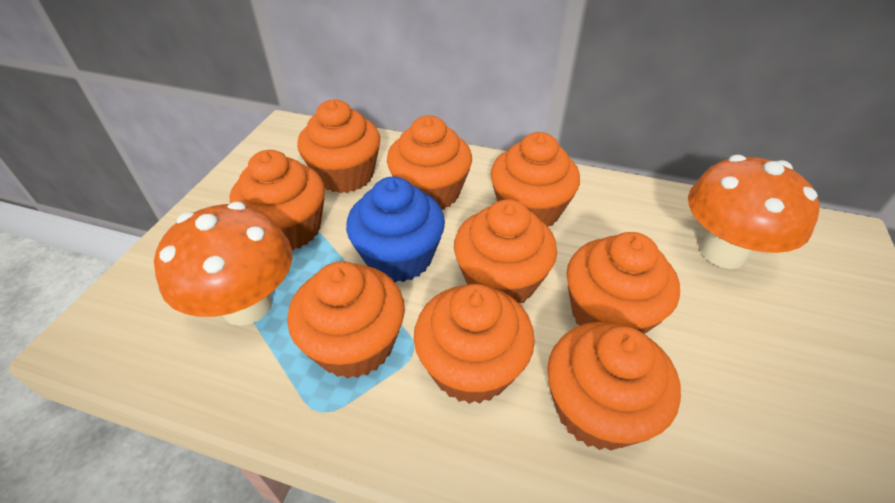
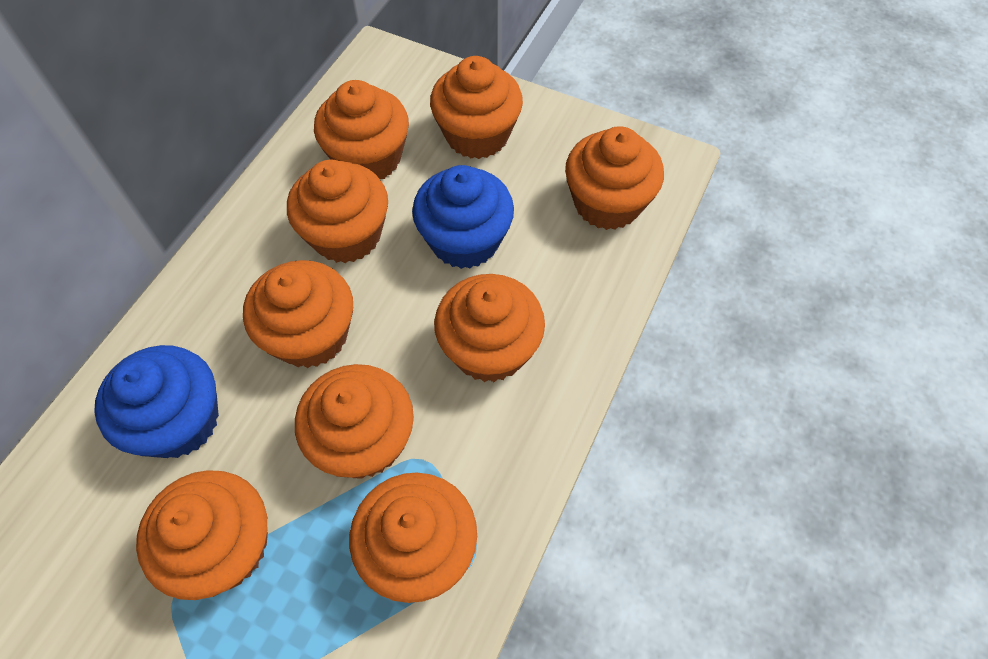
blue cupcake: 1 -> 2
orange mushroom: 2 -> 0

